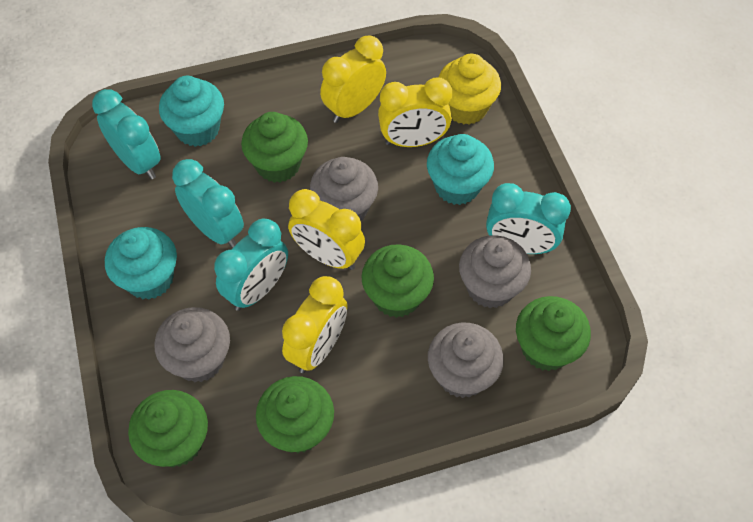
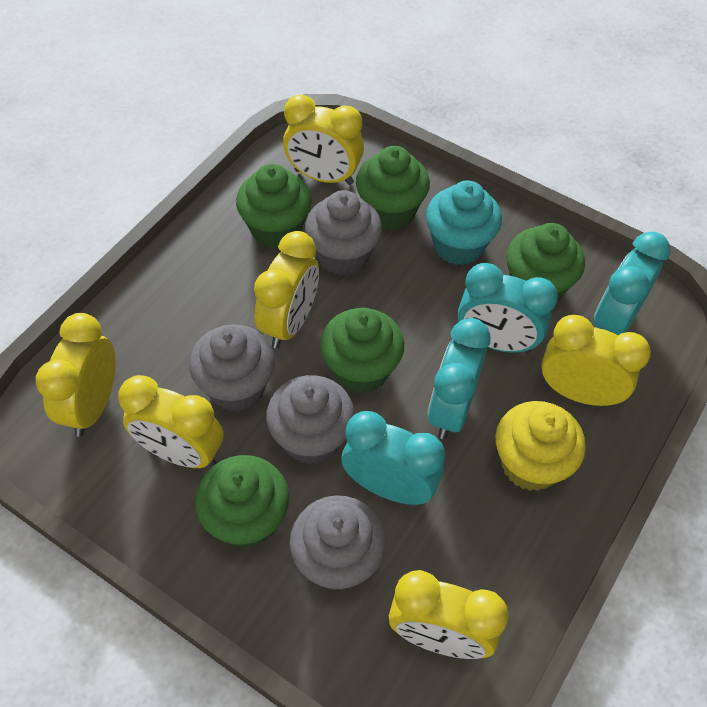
turquoise cupcake: 3 -> 1
yellow clock: 4 -> 6

